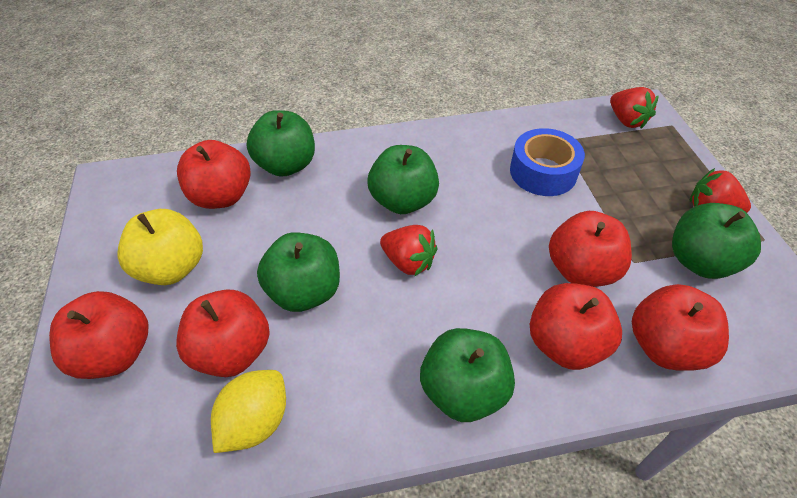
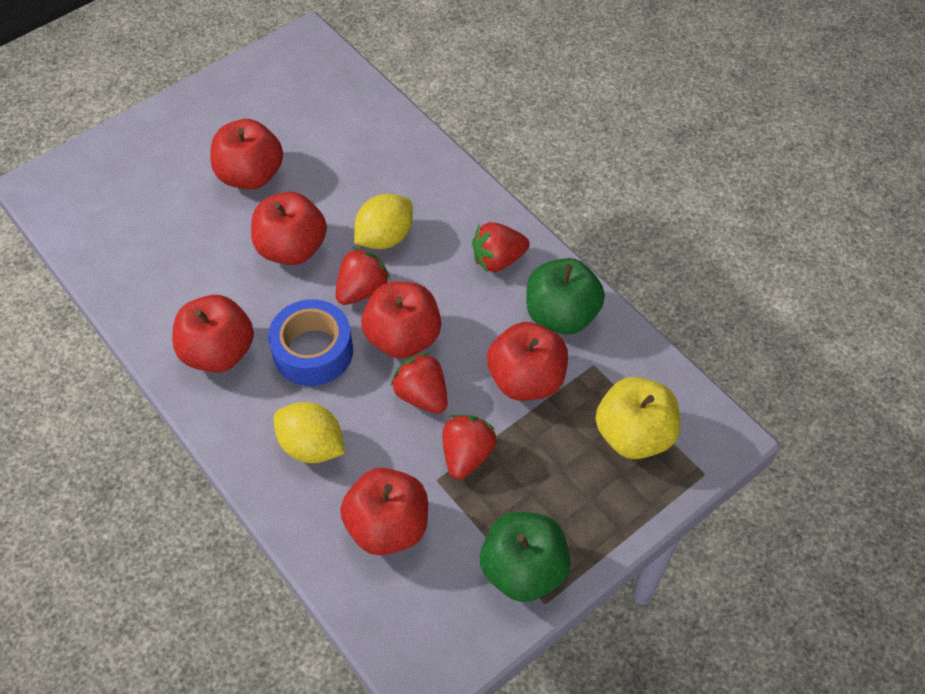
green apple: 5 -> 2
red strawberry: 3 -> 4
yellow lemon: 1 -> 2

